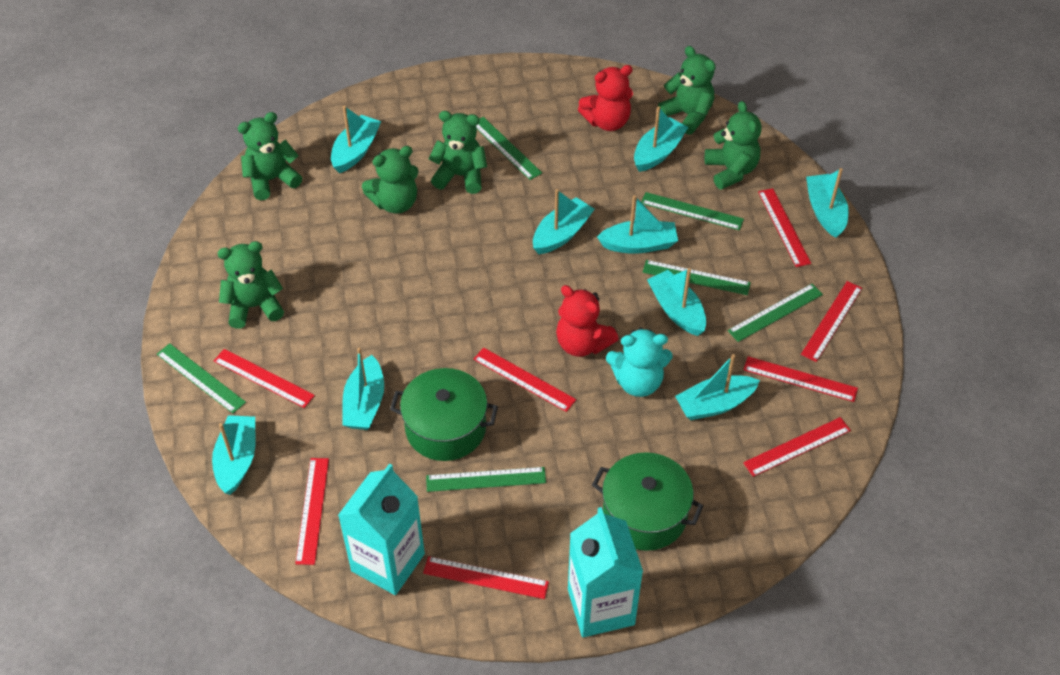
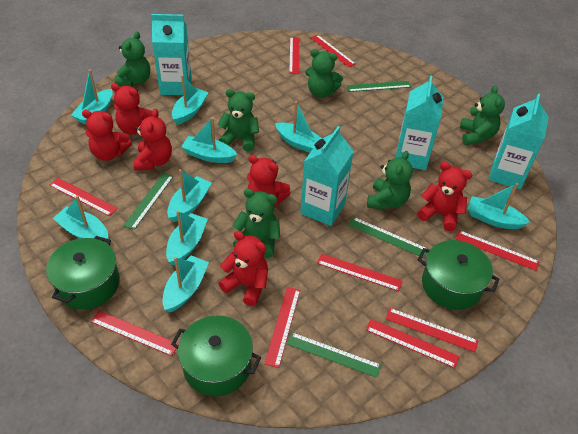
green pot: 2 -> 3
green ruler: 6 -> 4
red ruler: 8 -> 9
red teddy bear: 2 -> 6
turquoise carton: 2 -> 4
turquoise teddy bear: 1 -> 0

